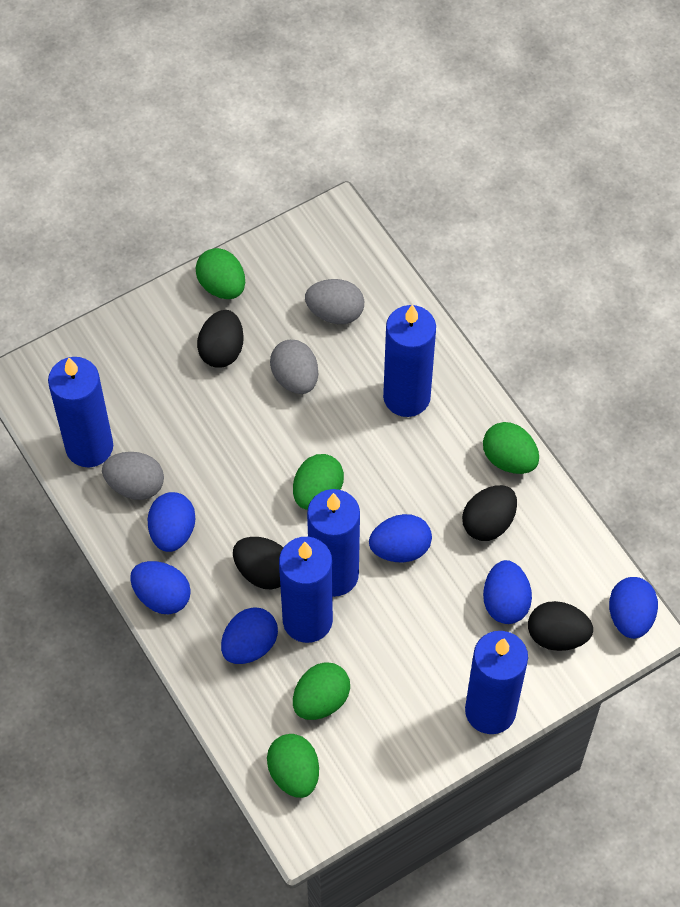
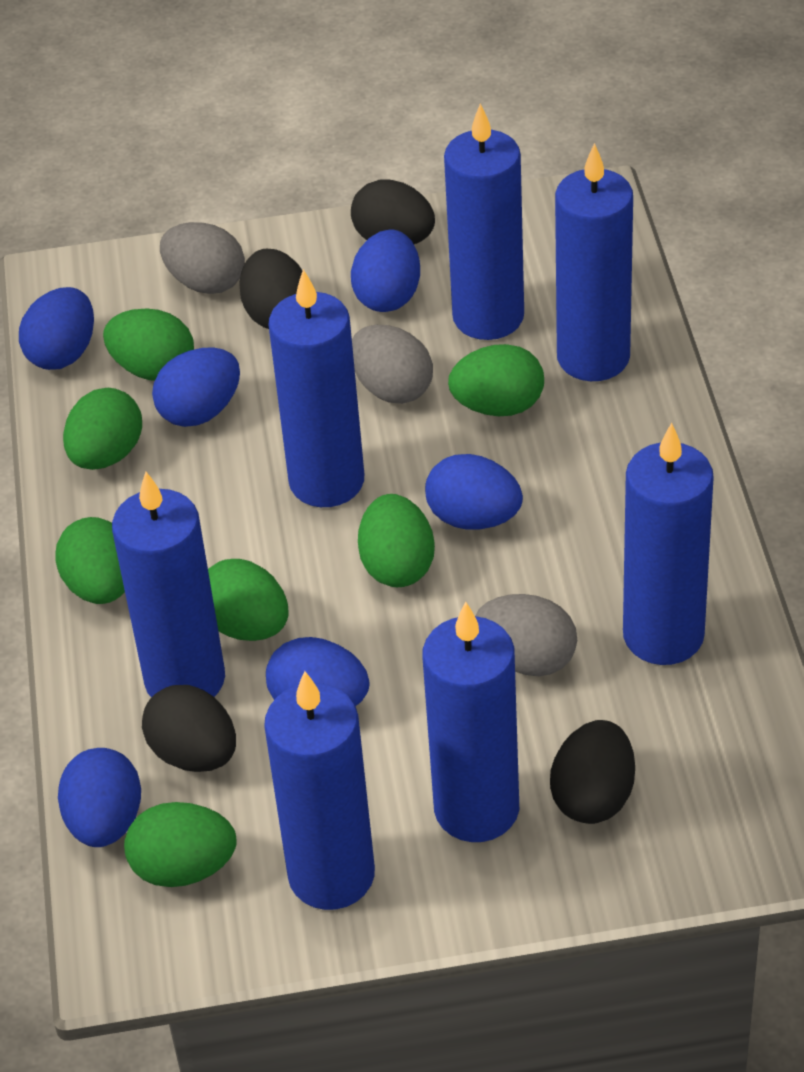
blue candle: 5 -> 7
green egg: 5 -> 7

